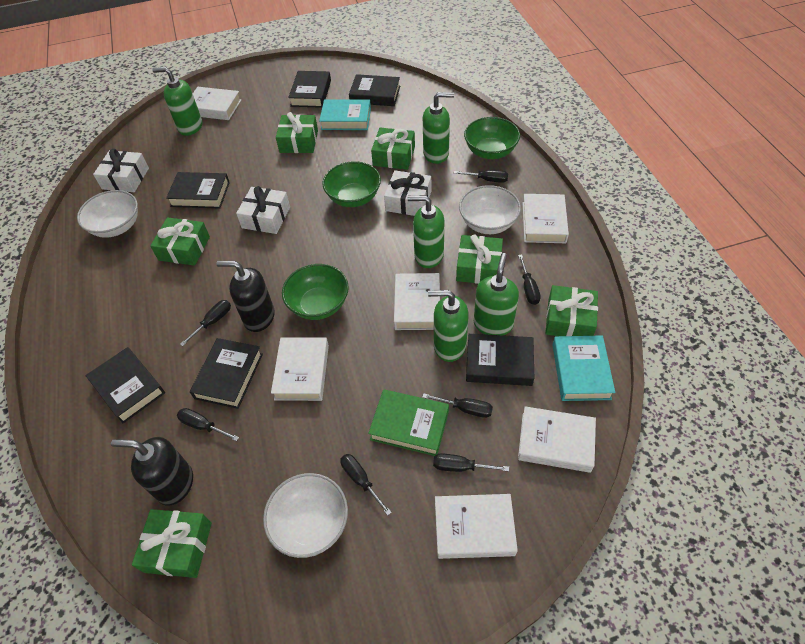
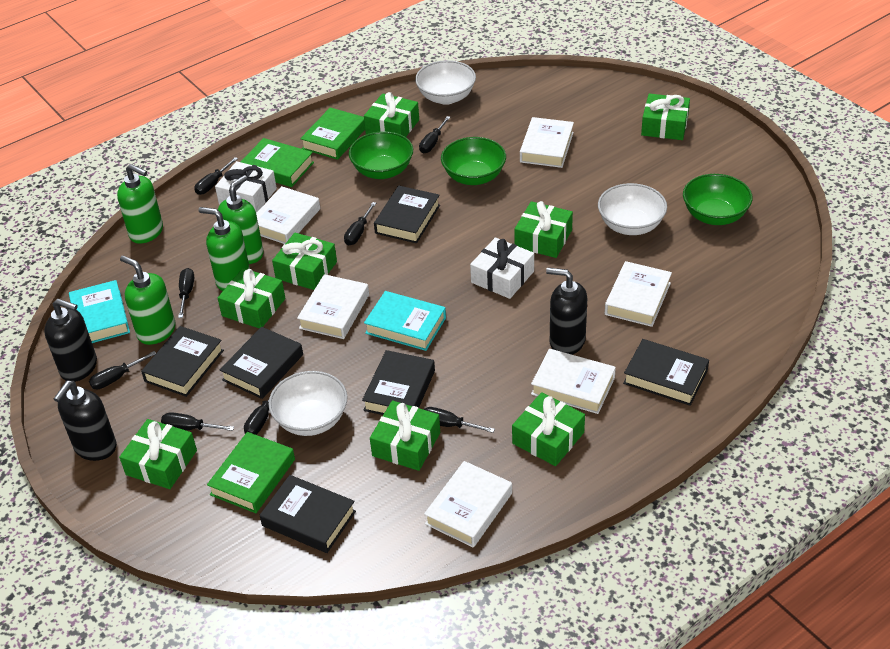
black screwdriver: 7 -> 8
black soap dispenser: 2 -> 3
green book: 1 -> 3
green gift: 6 -> 8
green soap dispenser: 5 -> 4
white gift: 3 -> 2

